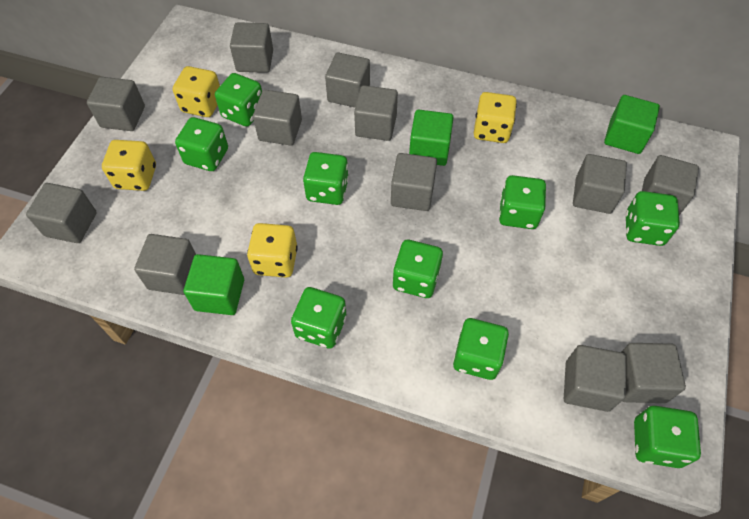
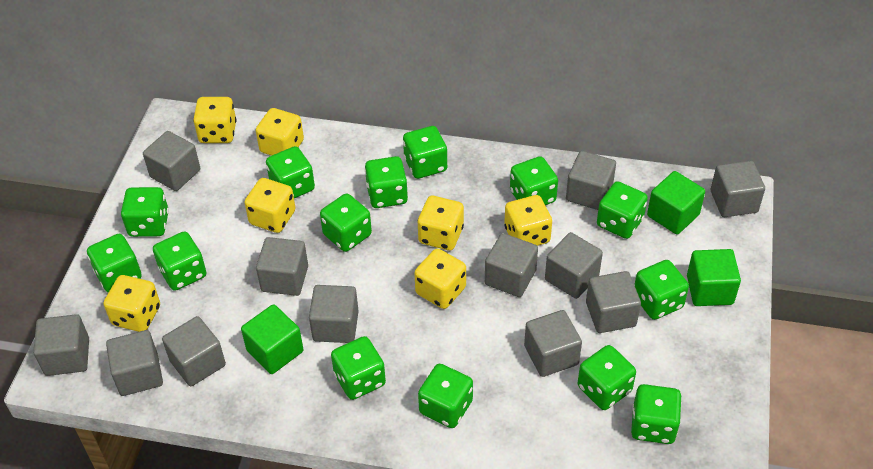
green dice: 9 -> 14
yellow dice: 4 -> 7

